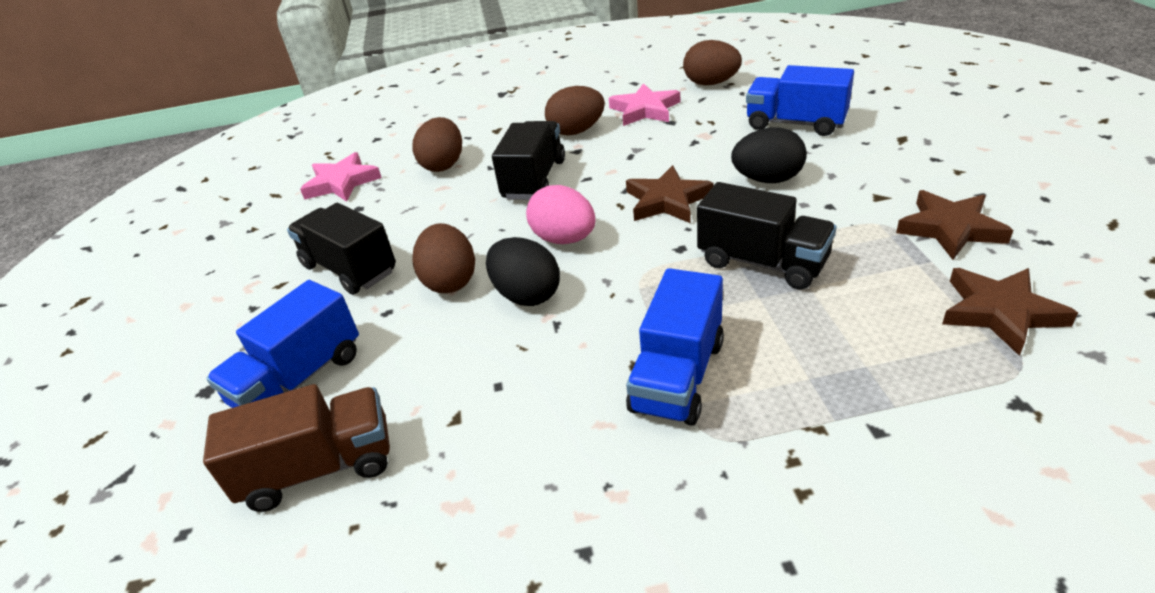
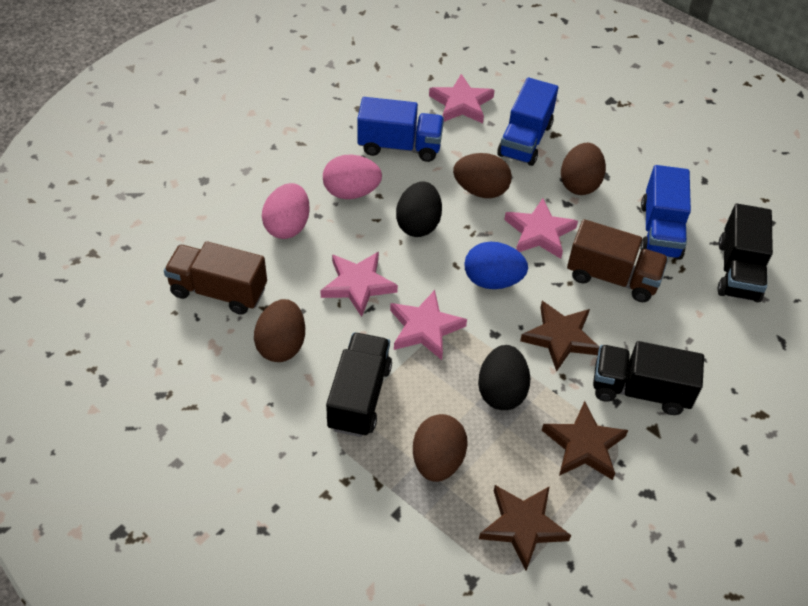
blue egg: 0 -> 1
brown truck: 1 -> 2
pink egg: 1 -> 2
pink star: 2 -> 4

